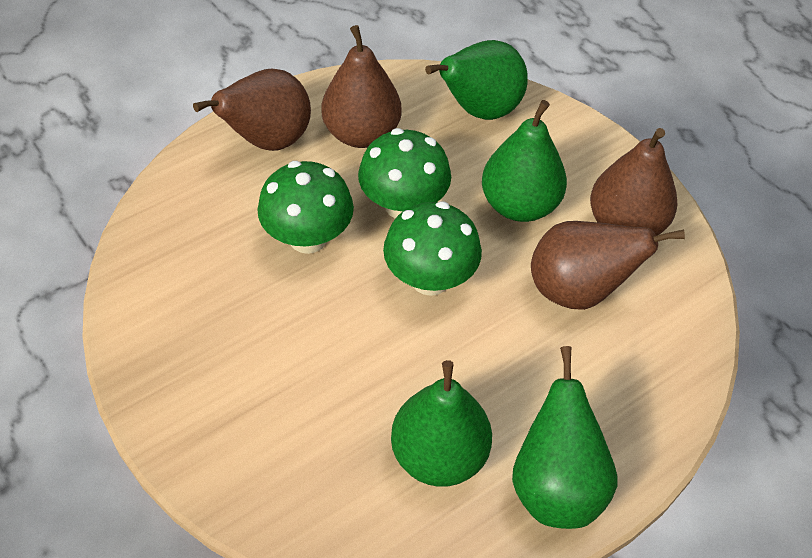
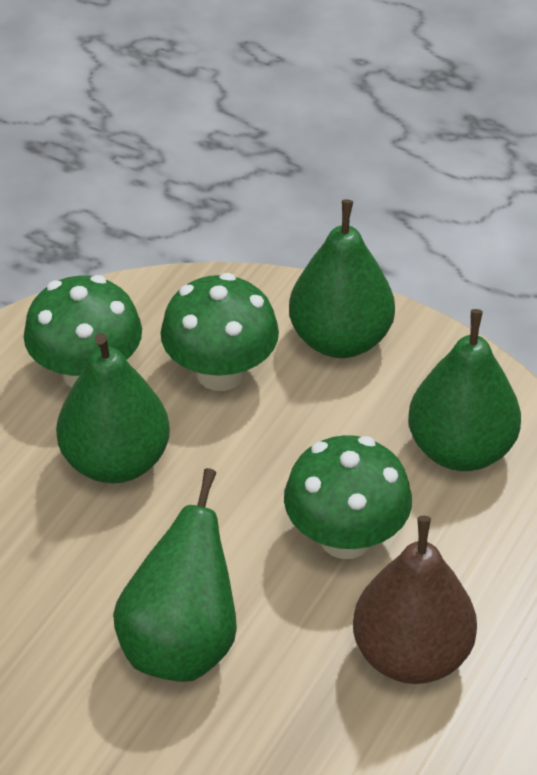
brown pear: 4 -> 1

